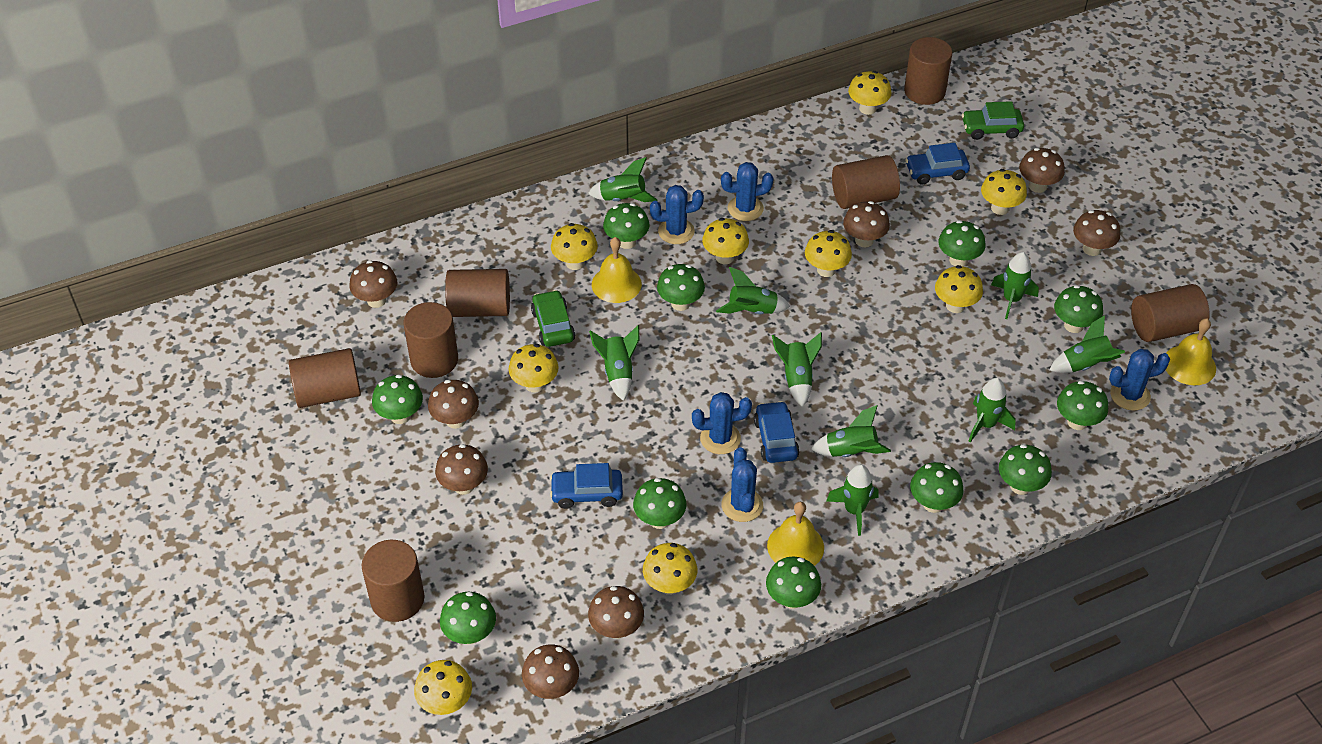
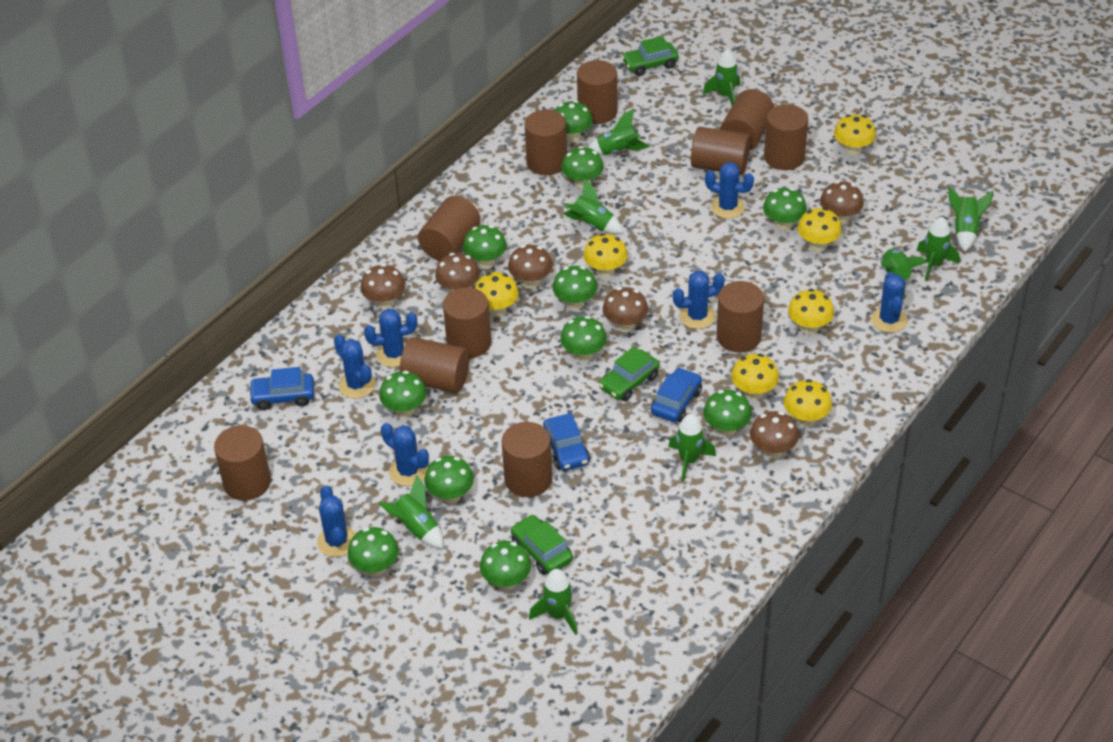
blue cactus: 5 -> 7
brown cylinder: 7 -> 11
brown mushroom: 8 -> 6
green car: 2 -> 3
yellow bell: 3 -> 0
yellow mushroom: 9 -> 7

